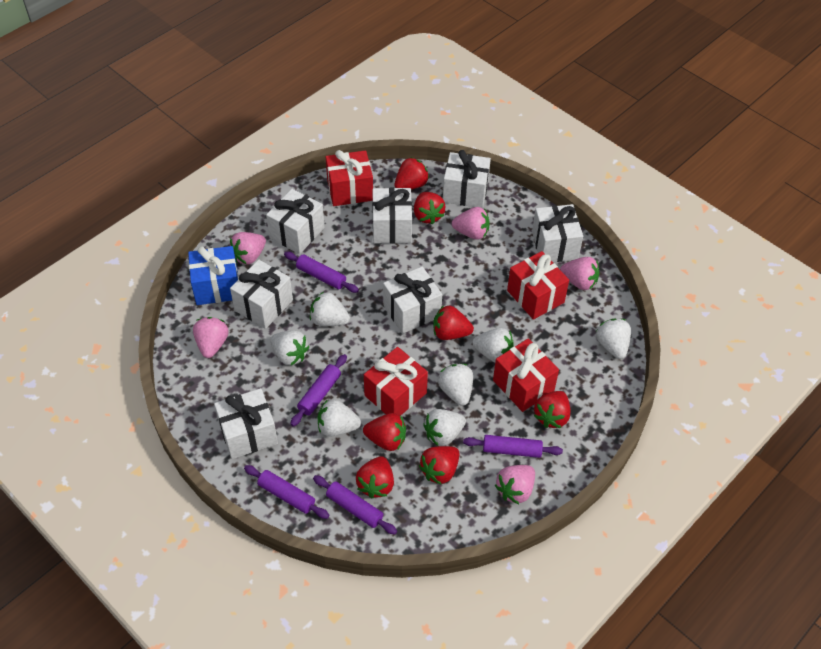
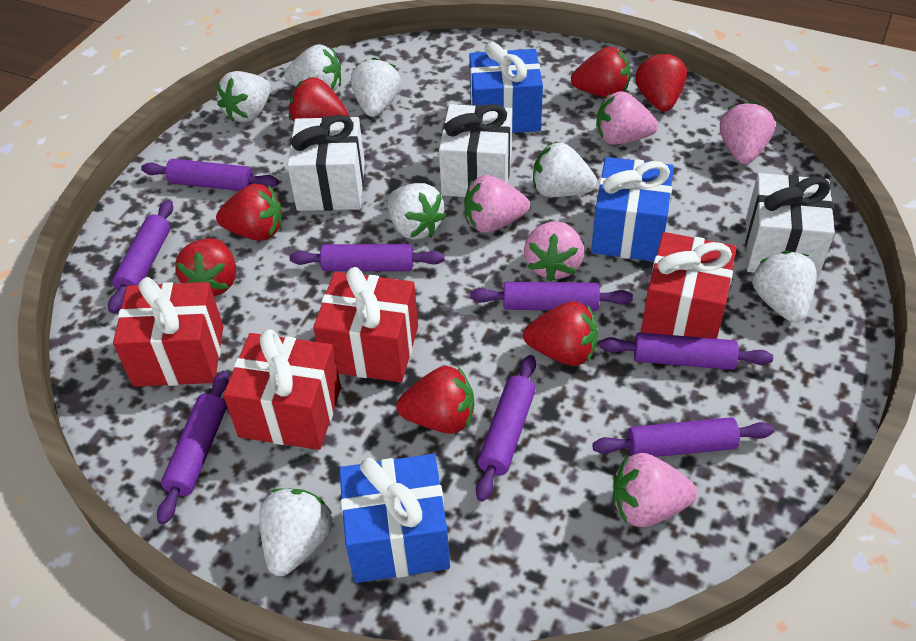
blue gift: 1 -> 3
purple rolling pin: 5 -> 8
white gift: 7 -> 3

